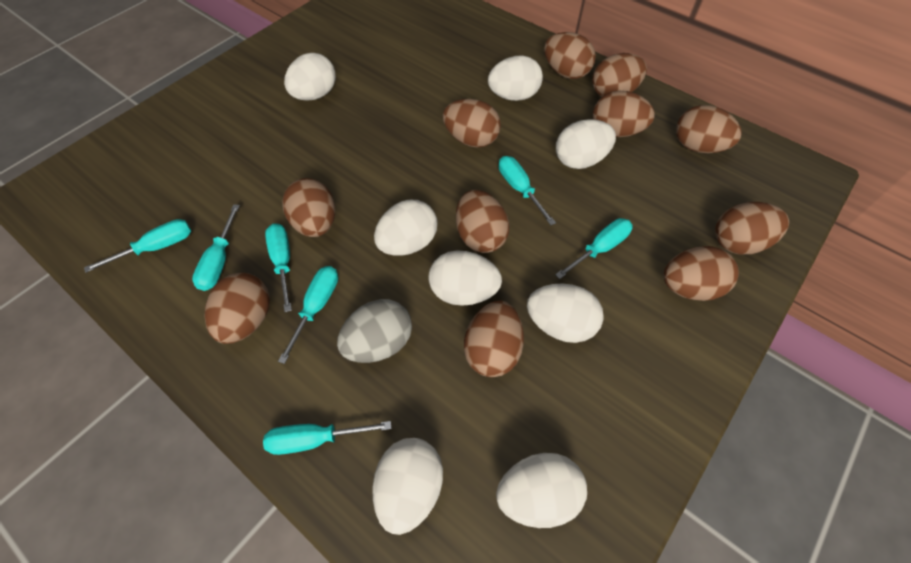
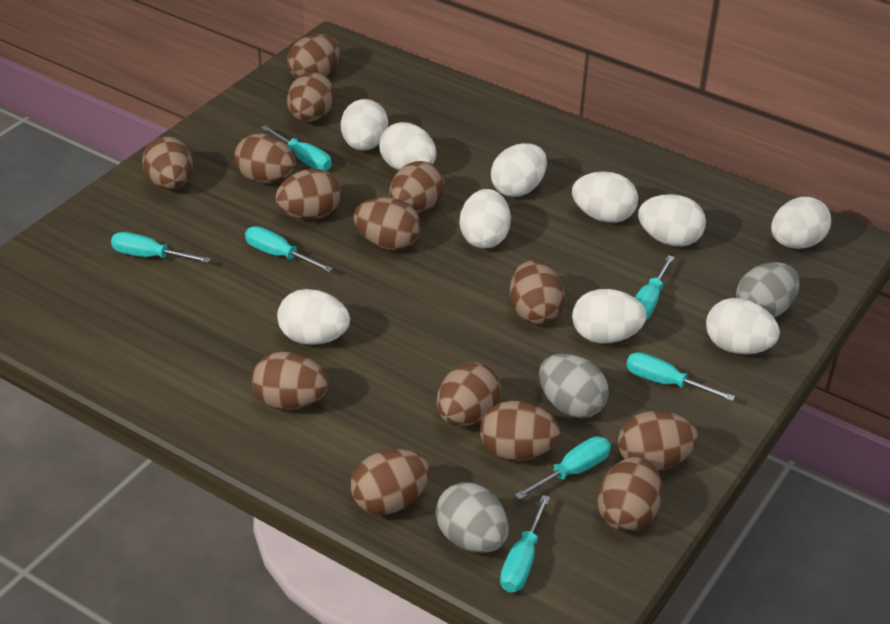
brown egg: 11 -> 14
grey egg: 1 -> 3
white egg: 8 -> 10

